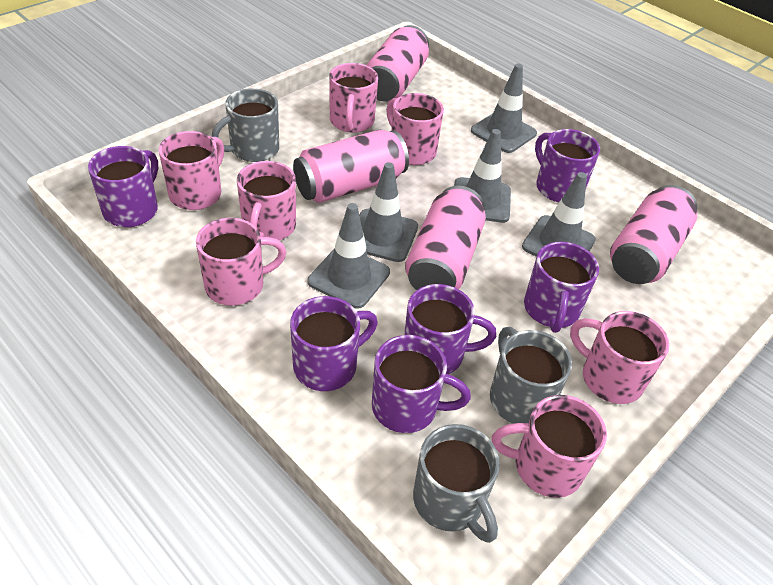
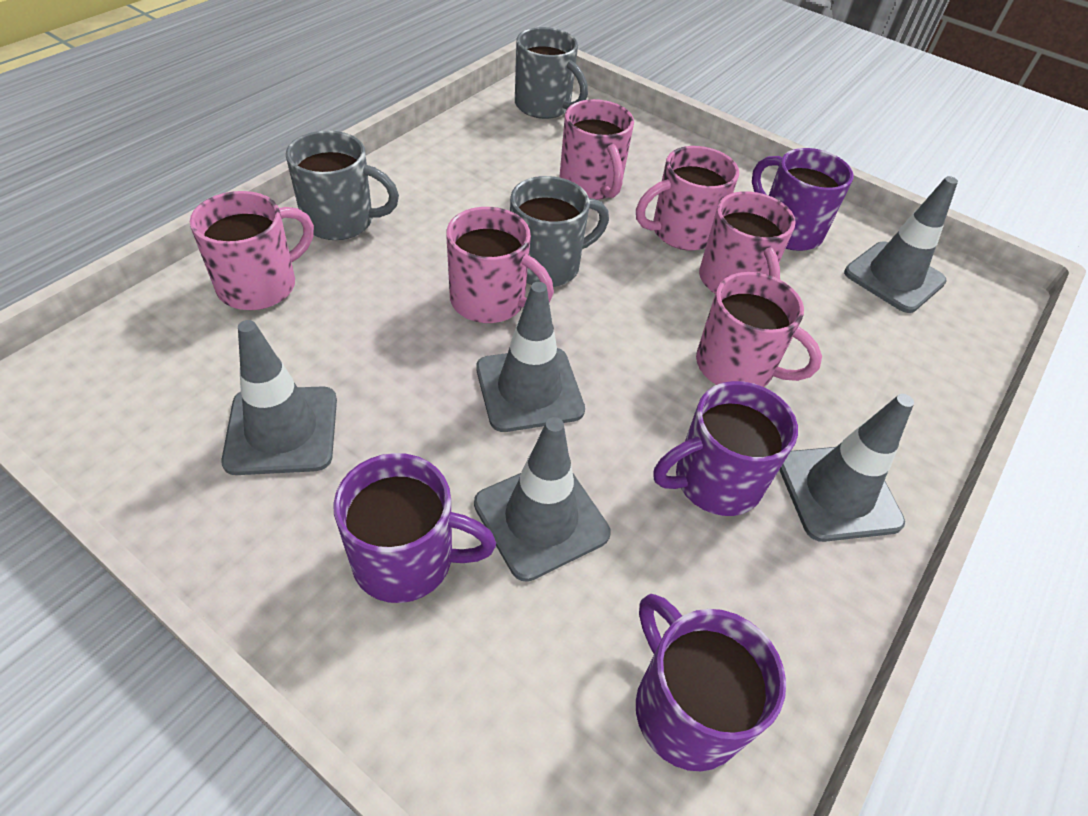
pink can: 4 -> 0
pink mug: 7 -> 6
purple mug: 6 -> 4

